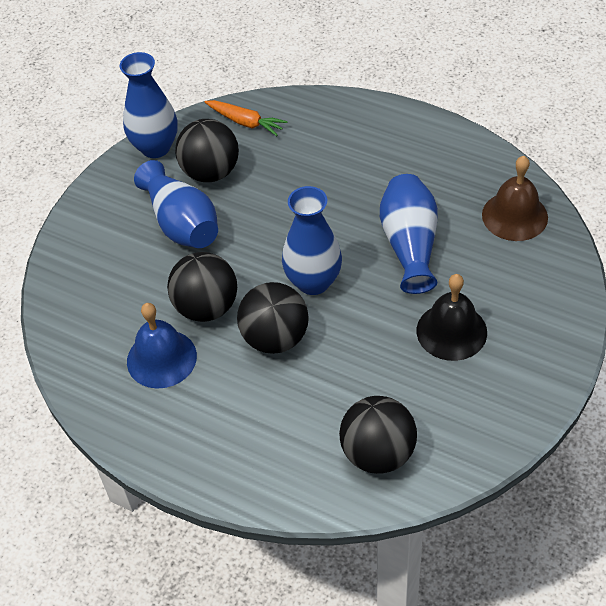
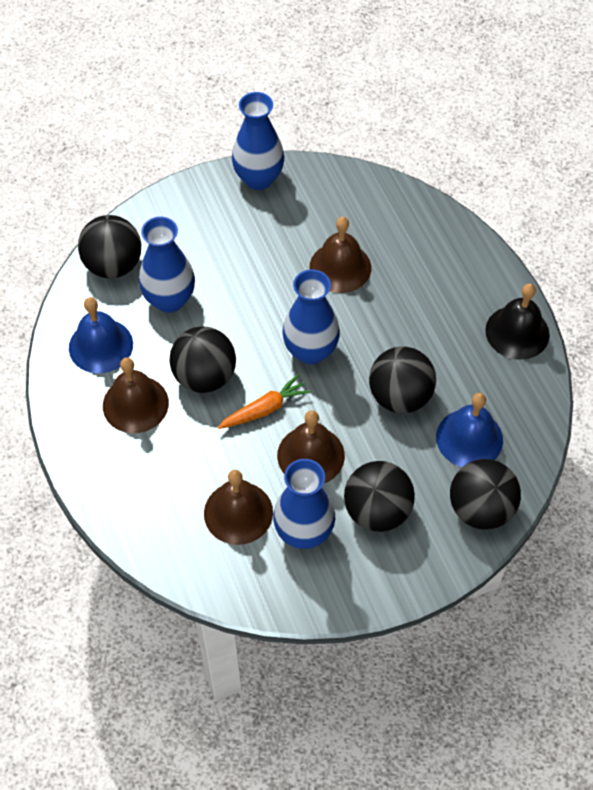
black ball: 4 -> 5
blue bell: 1 -> 2
brown bell: 1 -> 4

